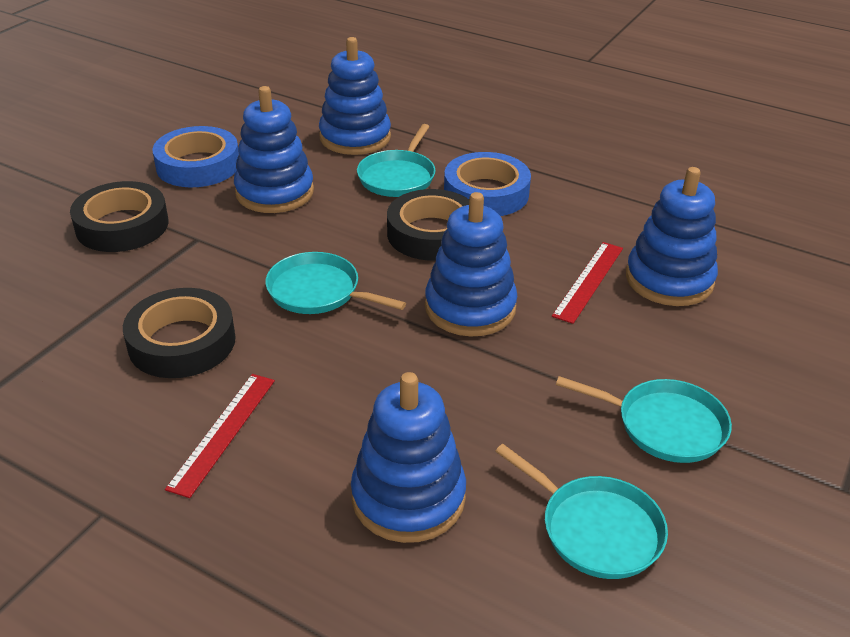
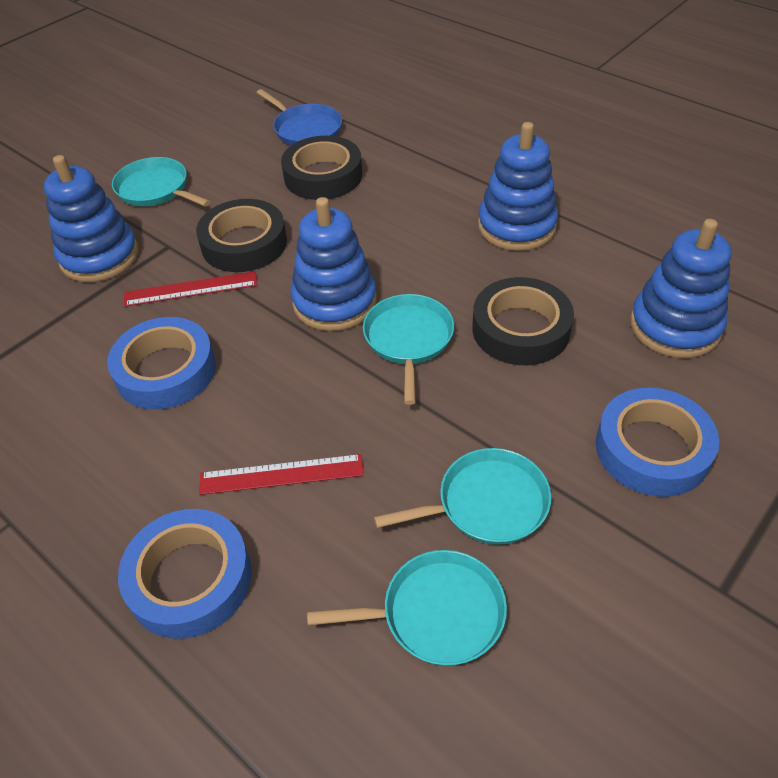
blue pan: 0 -> 1
blue stacking toy: 5 -> 4
blue tape: 2 -> 3

